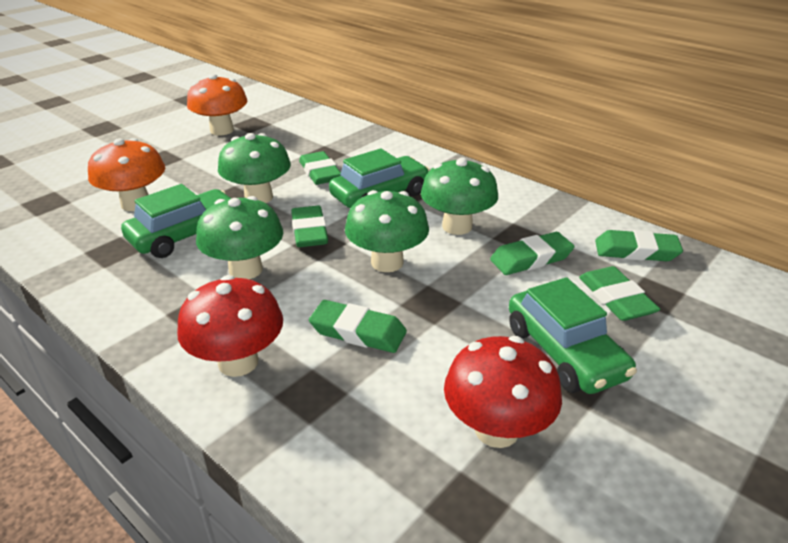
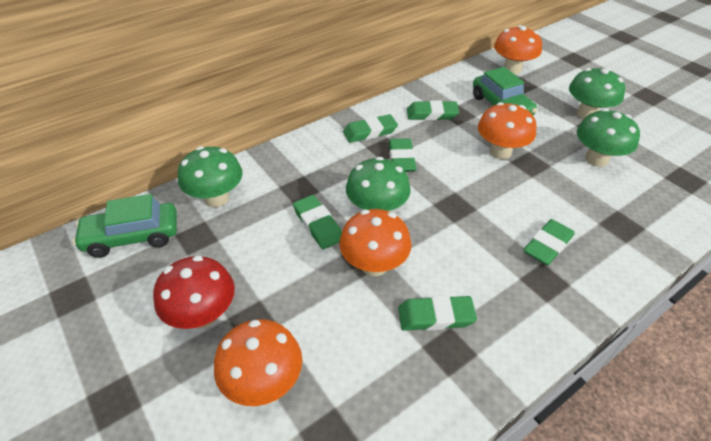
green car: 3 -> 2
orange mushroom: 2 -> 4
red mushroom: 2 -> 1

